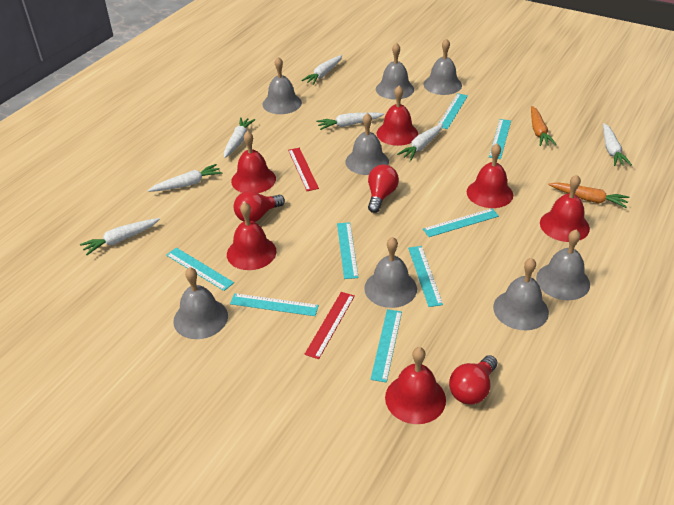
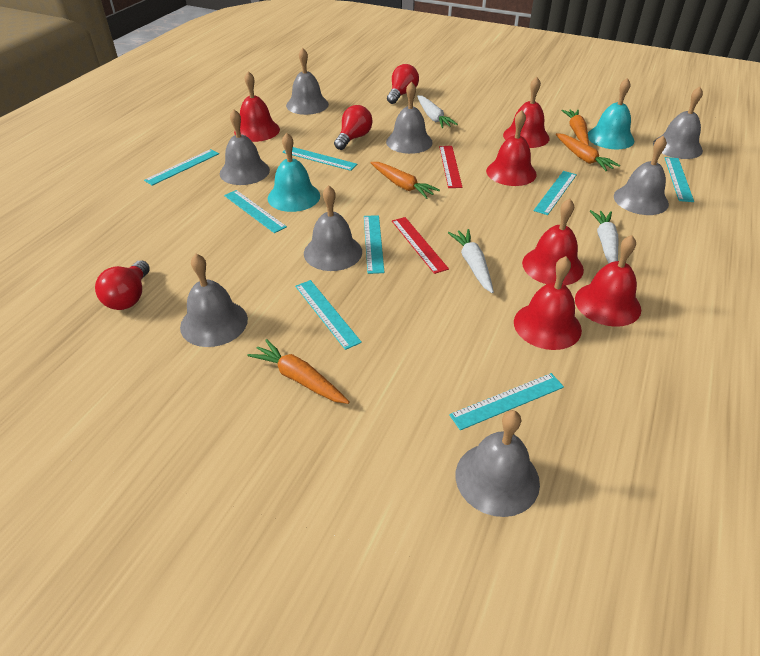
orange carrot: 2 -> 4
turquoise bell: 0 -> 2
white carrot: 7 -> 3

